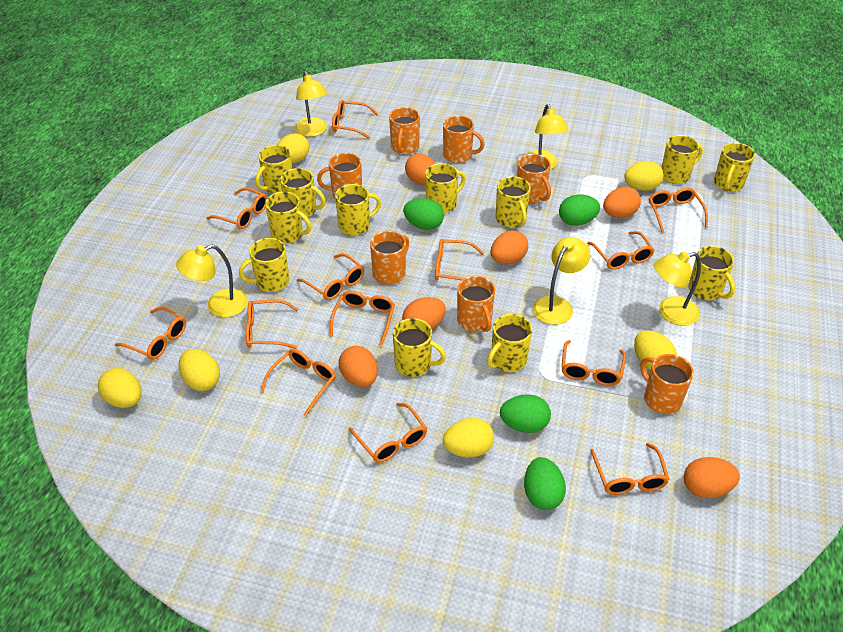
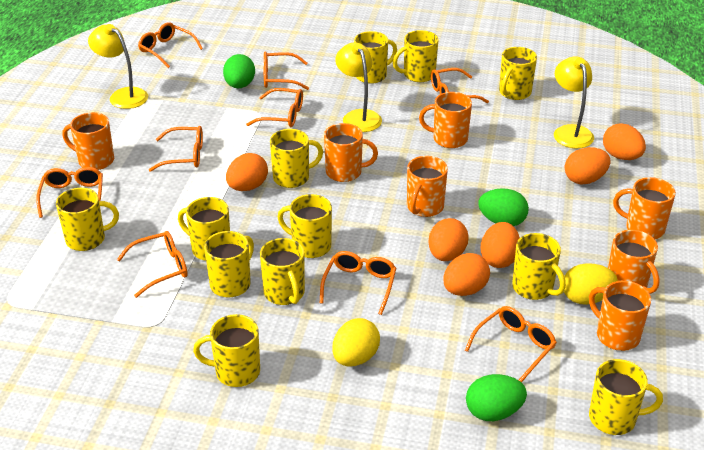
green egg: 4 -> 3
orange glasses: 13 -> 9
yellow egg: 6 -> 2
yellow lamp: 5 -> 3

